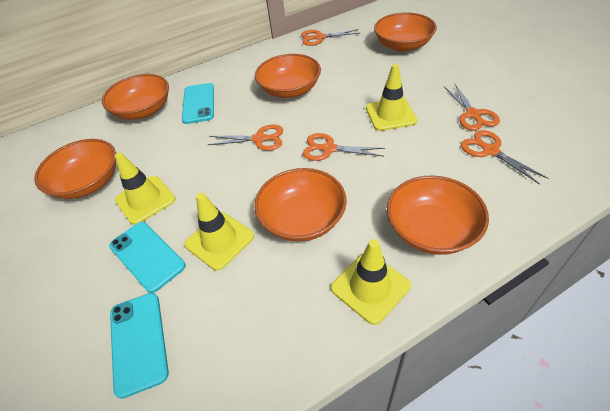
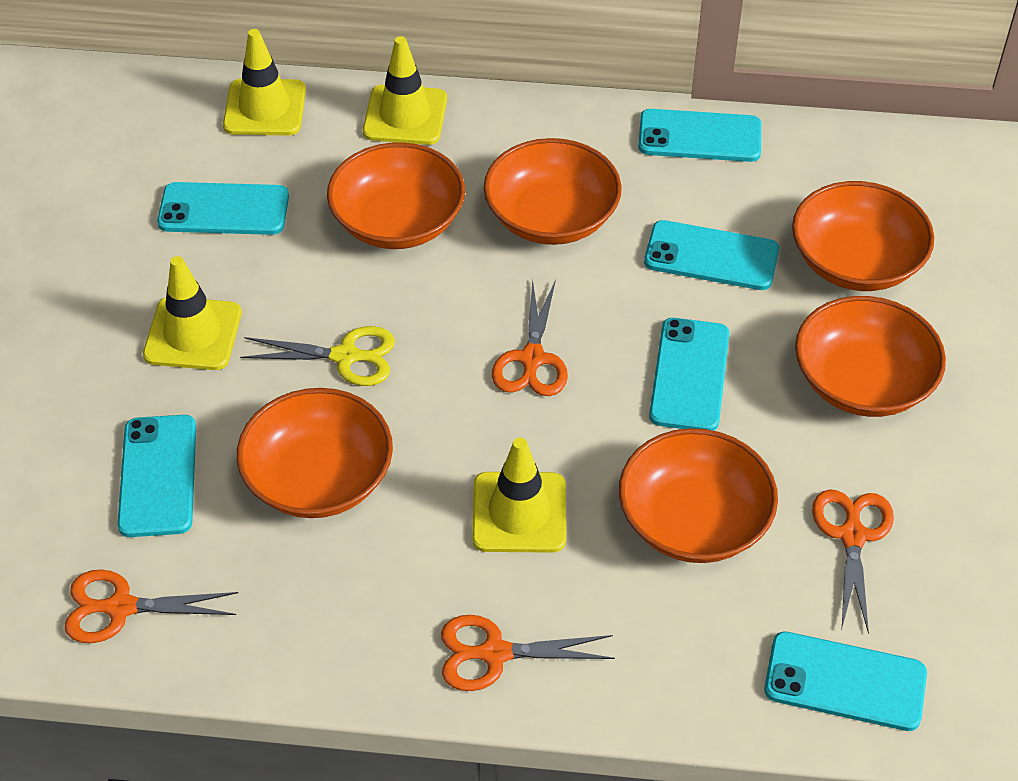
orange scissors: 5 -> 4
turquoise phone: 3 -> 6
yellow scissors: 0 -> 1

